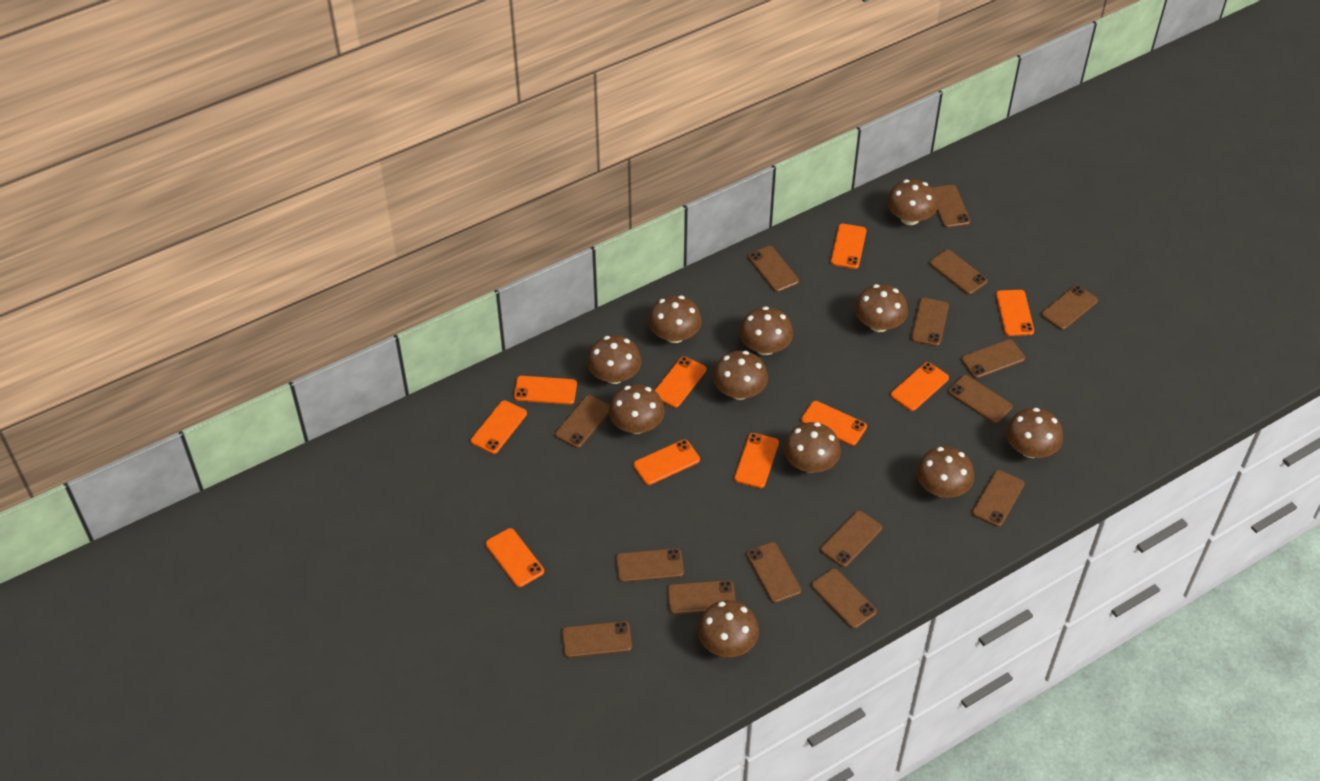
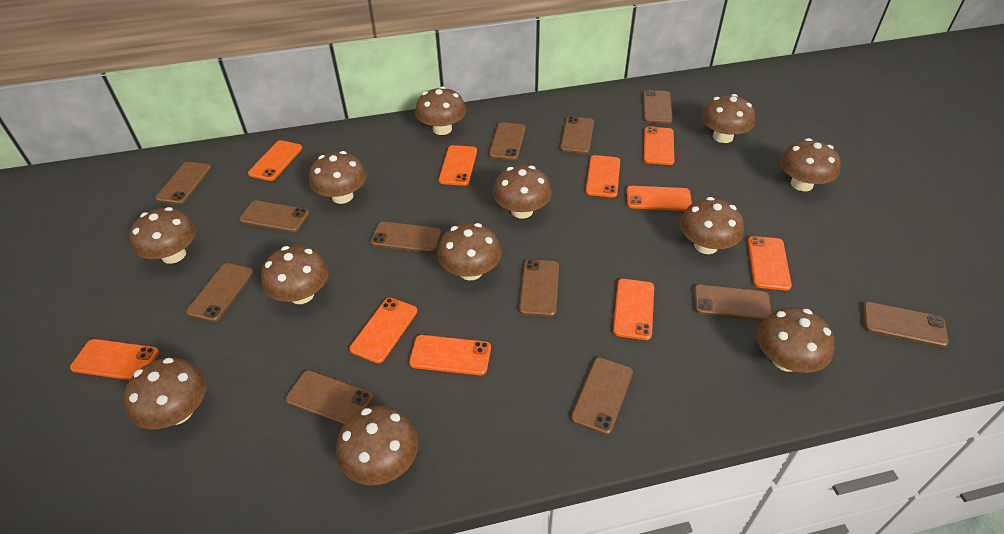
brown mushroom: 11 -> 12
brown phone: 15 -> 12

